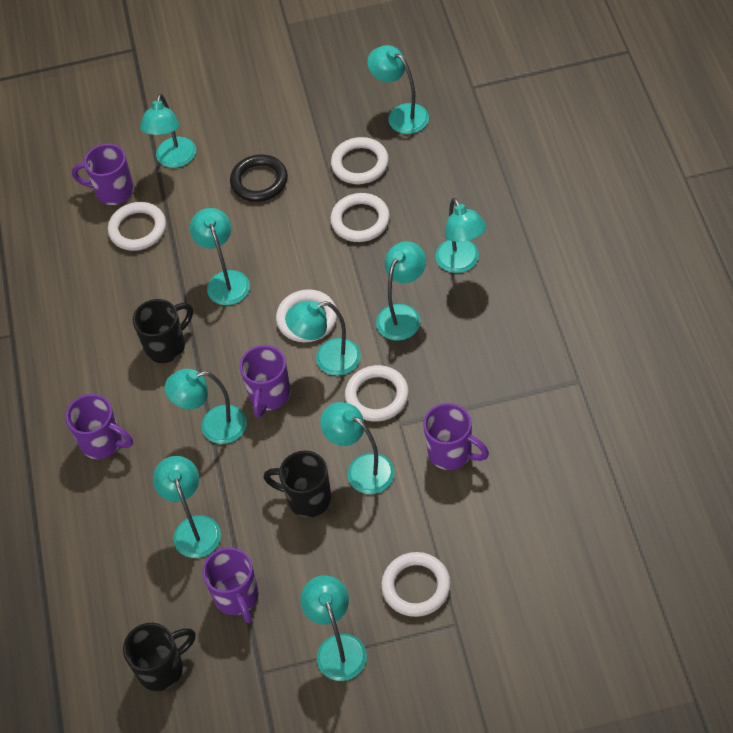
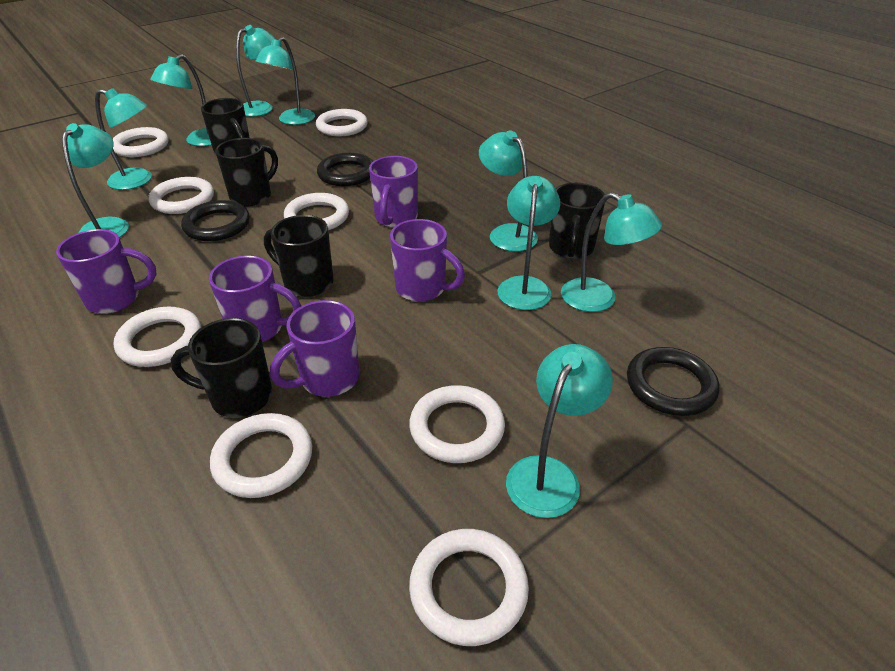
black mug: 3 -> 5
black ring: 1 -> 3
turquoise lamp: 10 -> 9
white ring: 6 -> 8

